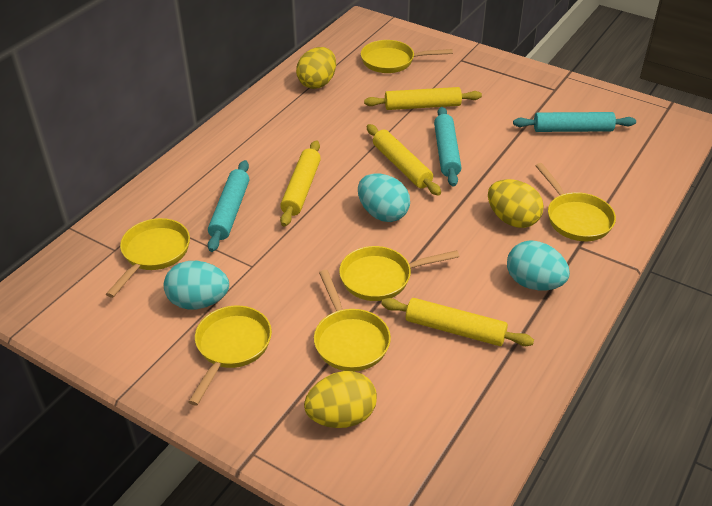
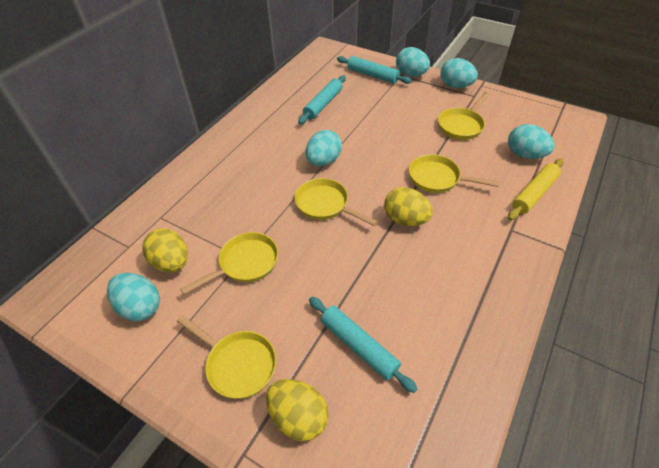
turquoise egg: 3 -> 5
yellow pan: 6 -> 5
yellow rolling pin: 4 -> 1

